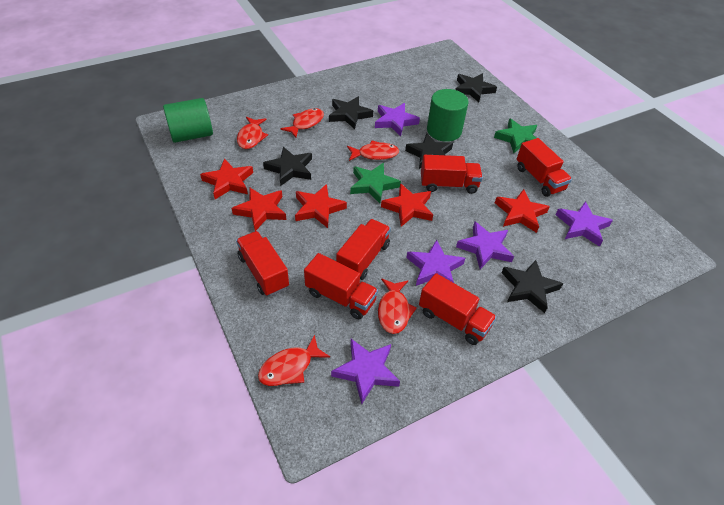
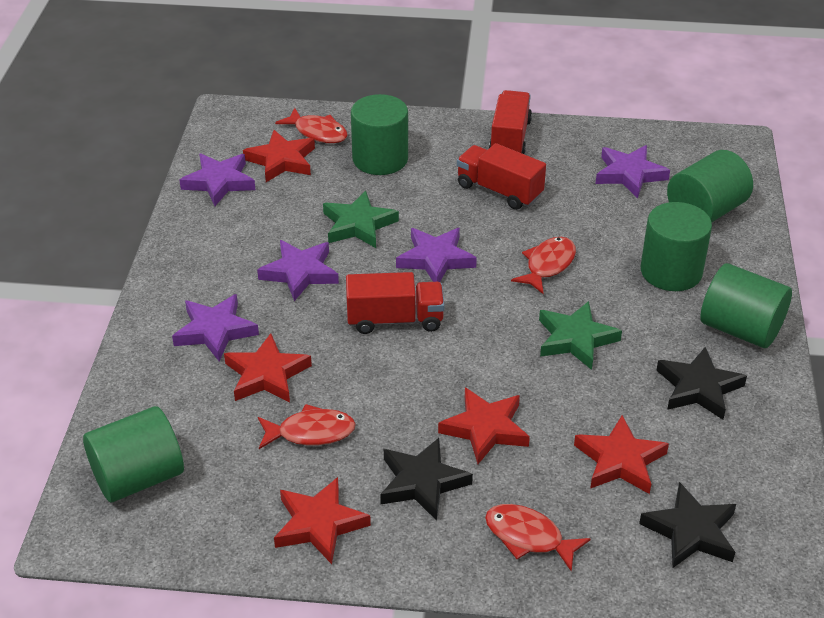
black star: 5 -> 3
green cylinder: 2 -> 5
red fish: 5 -> 4
red truck: 6 -> 3

